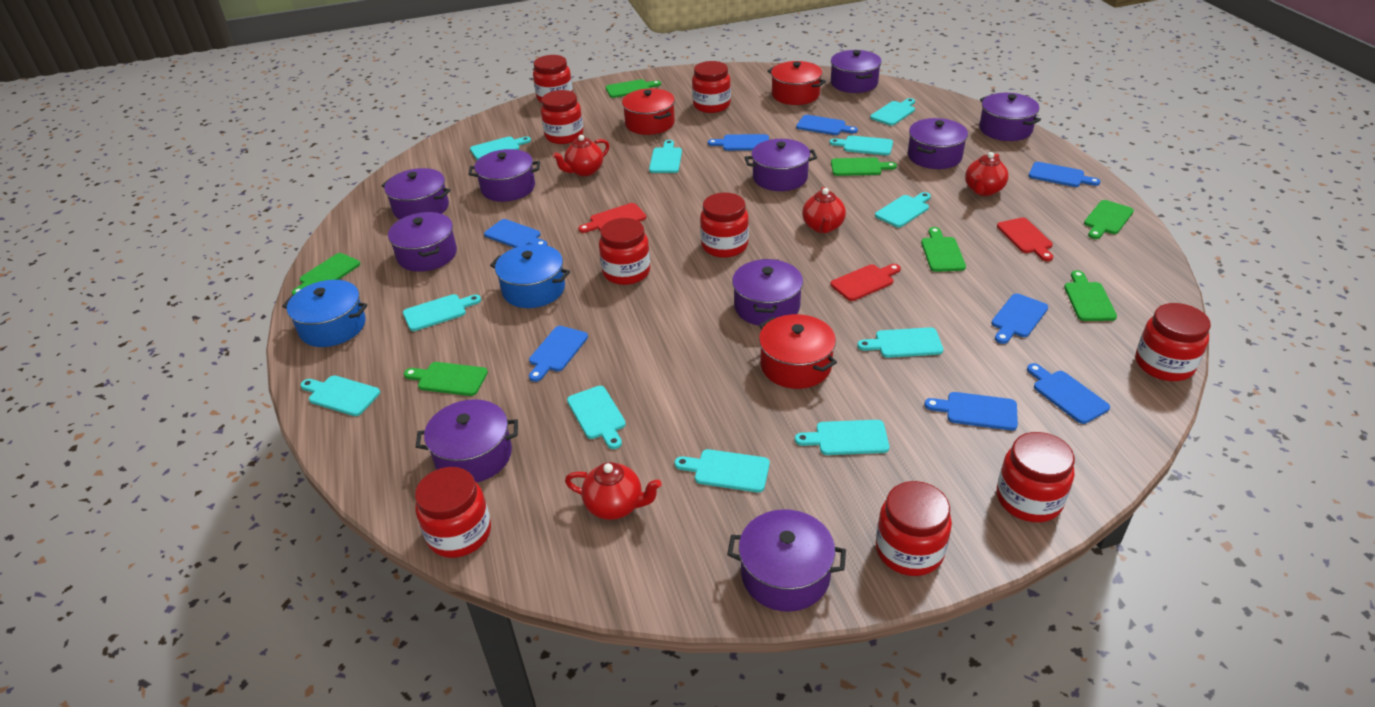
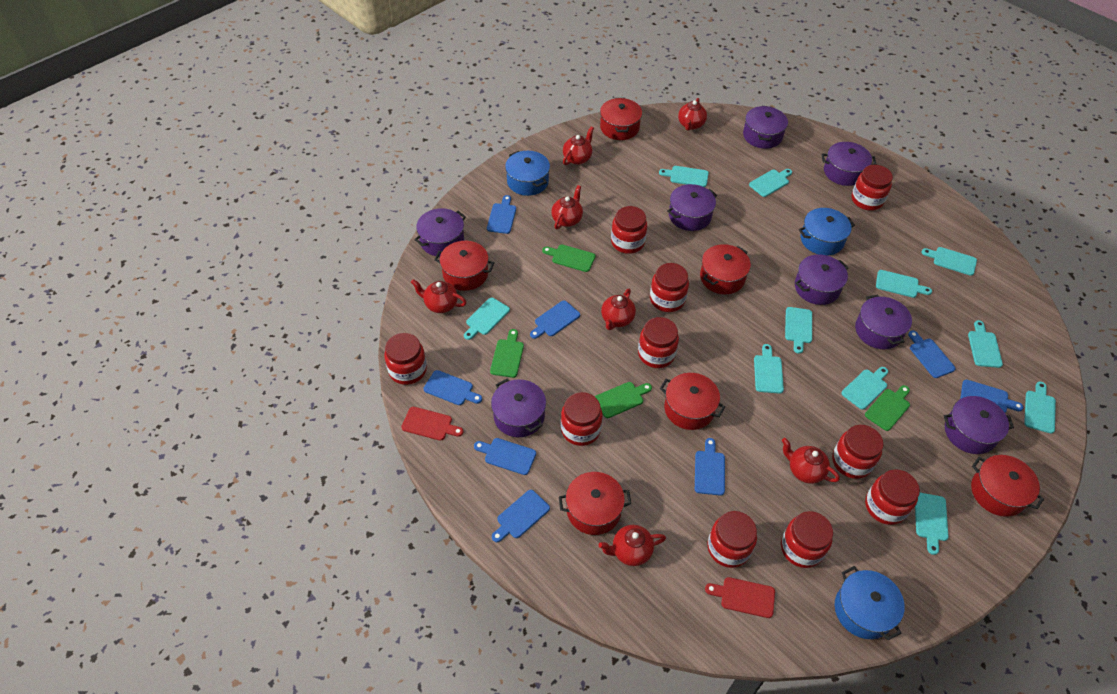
blue pot: 2 -> 3
green cutting board: 7 -> 4
purple pot: 10 -> 8
red cutting board: 3 -> 2
red jar: 9 -> 10
red pot: 3 -> 6
red teapot: 4 -> 7

